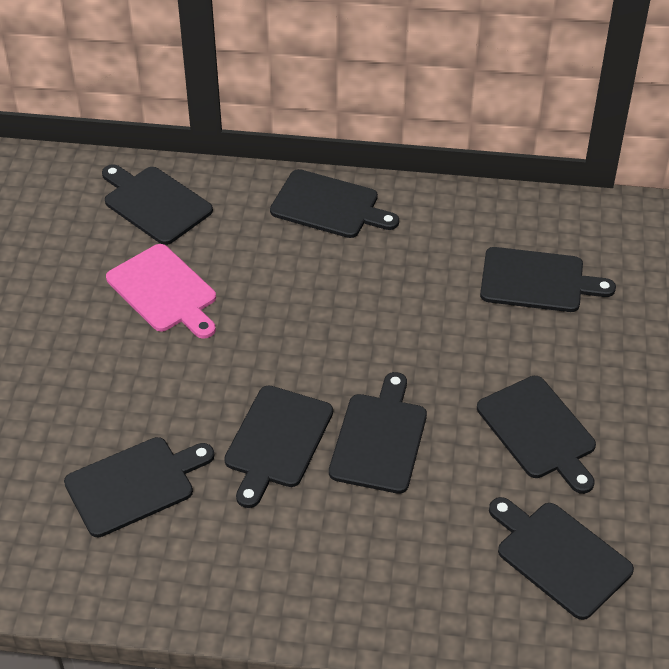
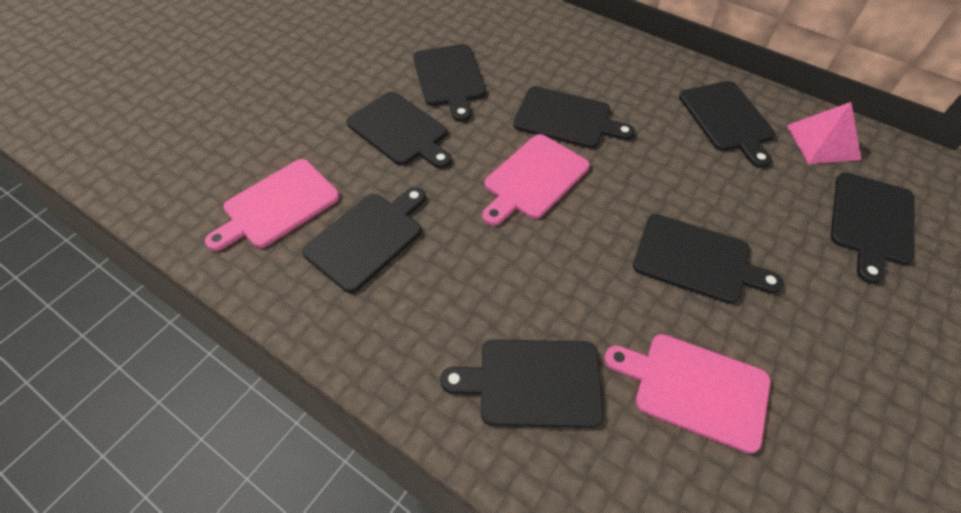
pink cutting board: 1 -> 3
pink pyramid: 0 -> 1

